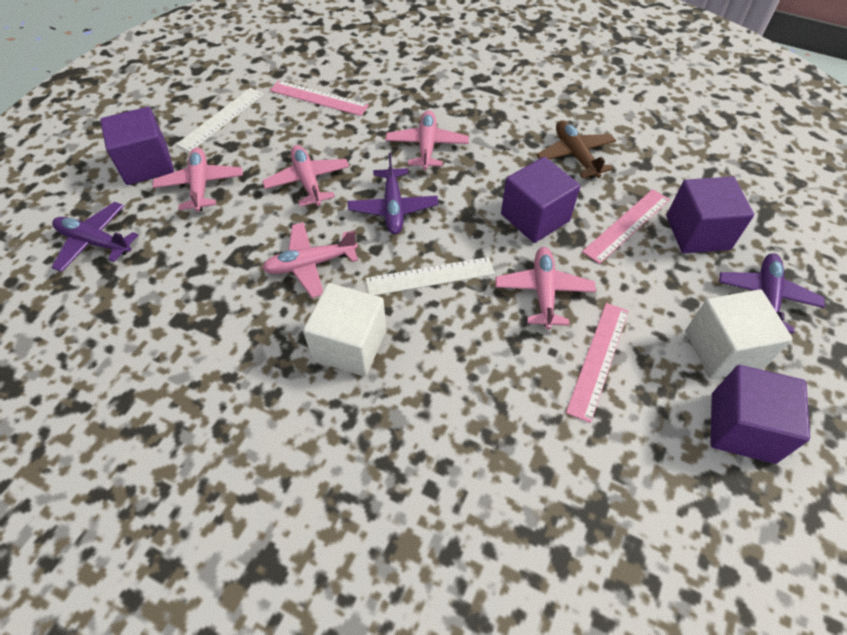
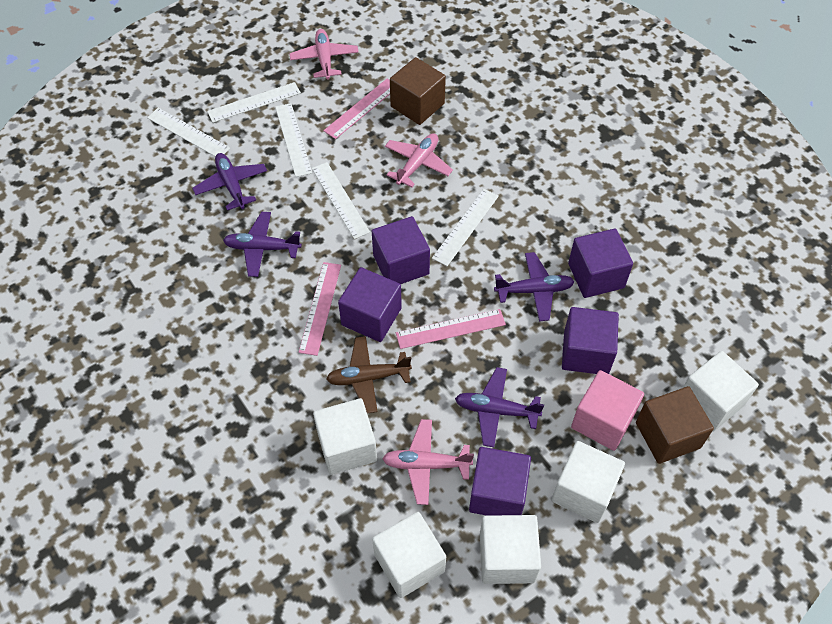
brown cube: 0 -> 2
pink cube: 0 -> 1
pink plane: 5 -> 3
purple cube: 4 -> 5
purple plane: 3 -> 4
white cube: 2 -> 5
white ruler: 2 -> 5

